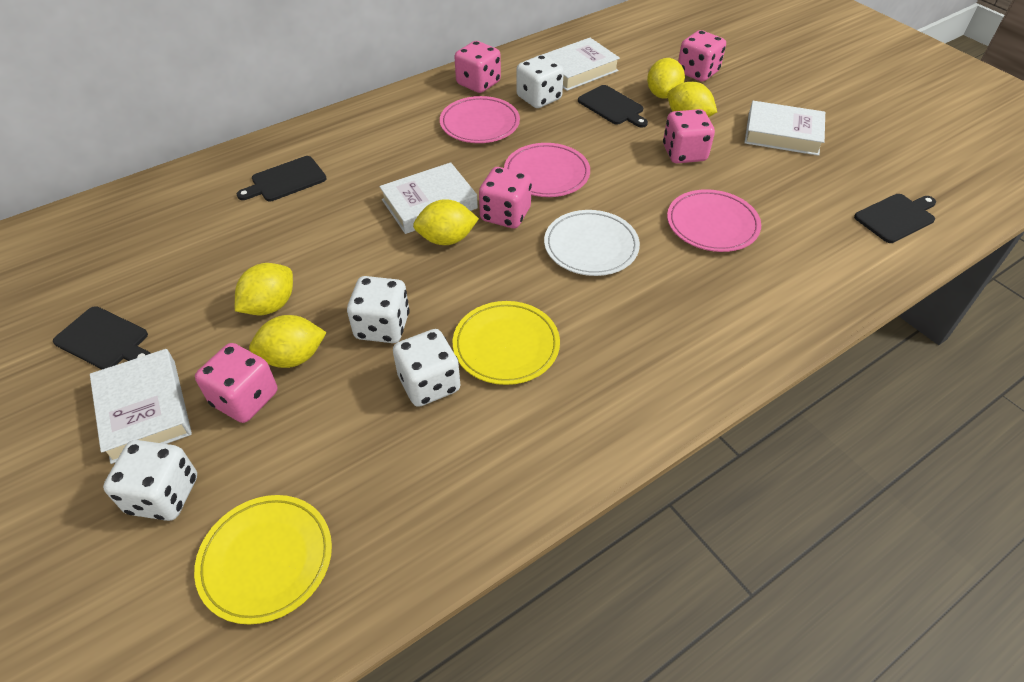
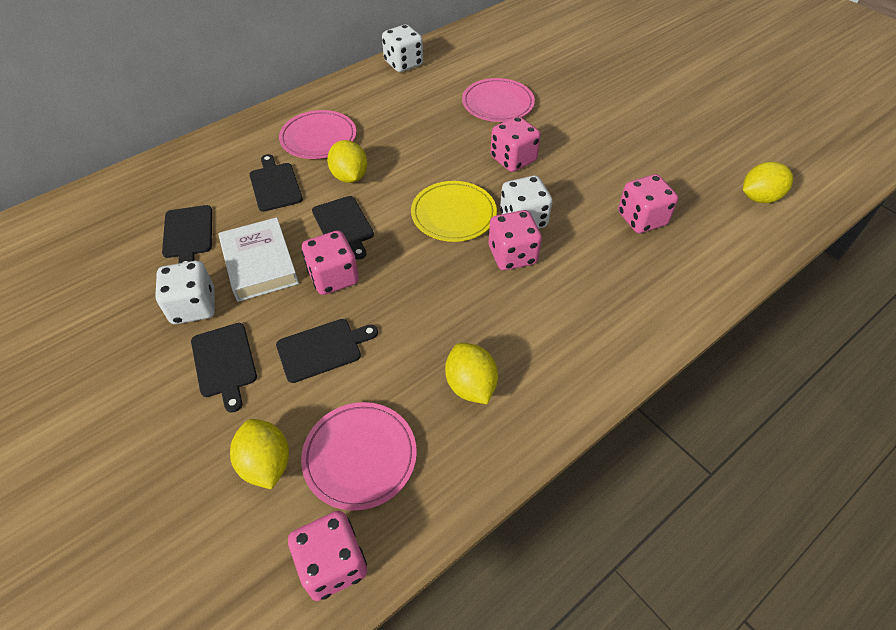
black cutting board: 4 -> 5
white book: 4 -> 1
white dice: 4 -> 3
white plate: 1 -> 0
yellow lemon: 5 -> 4
yellow plate: 2 -> 1

